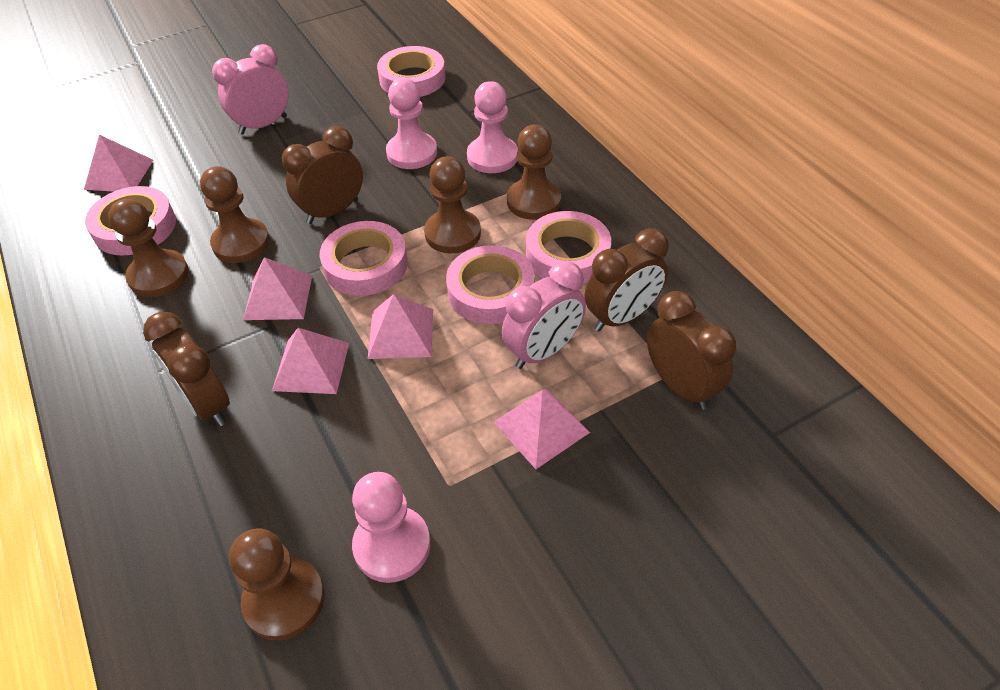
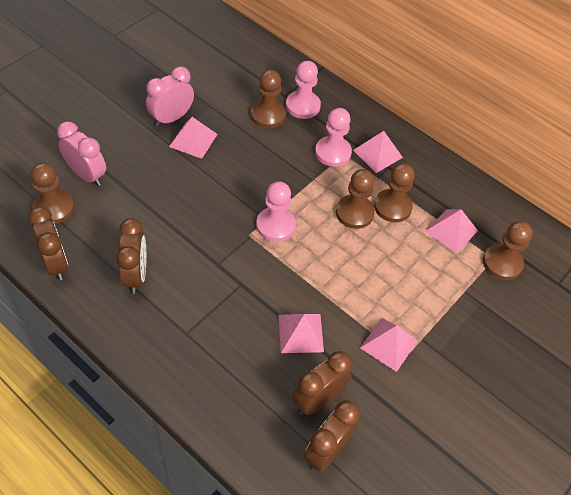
pink tape: 5 -> 0

